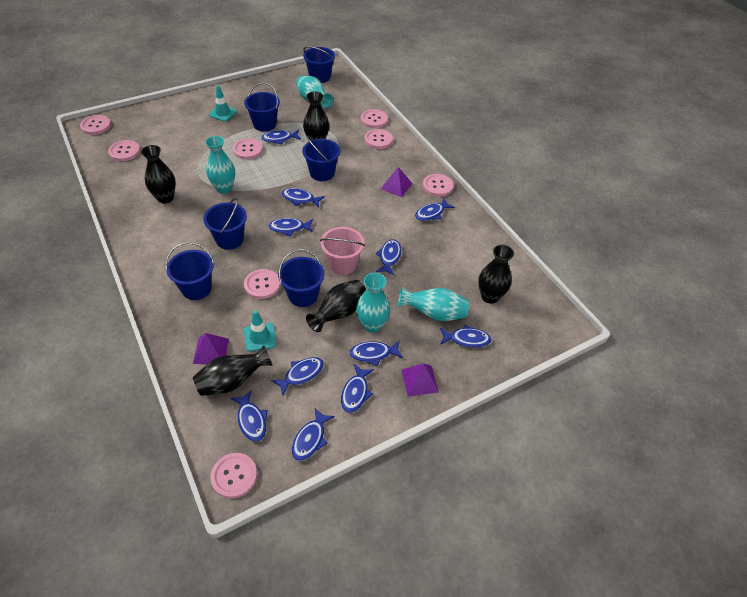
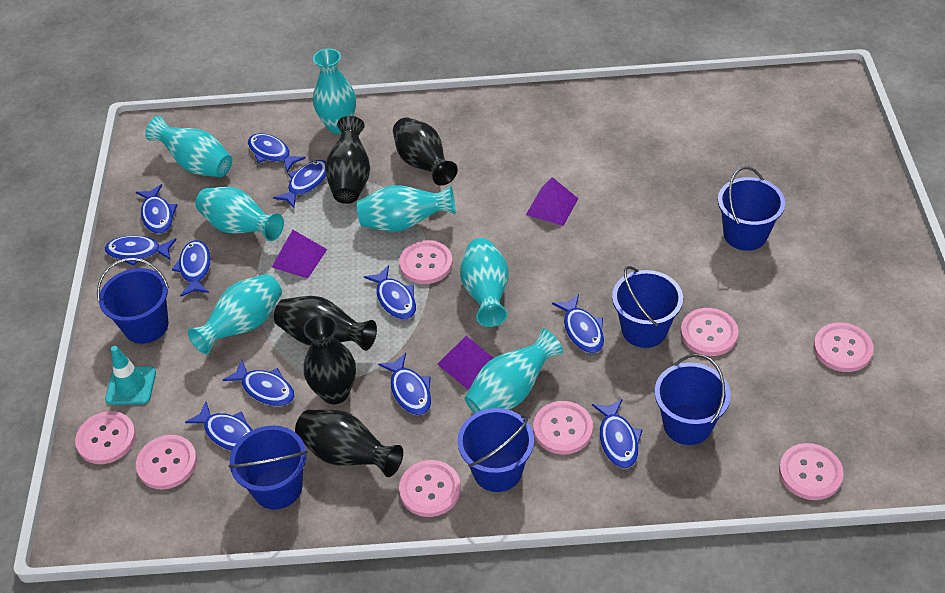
pink bucket: 1 -> 0
turquoise traffic cone: 2 -> 1
turquoise vase: 4 -> 7

